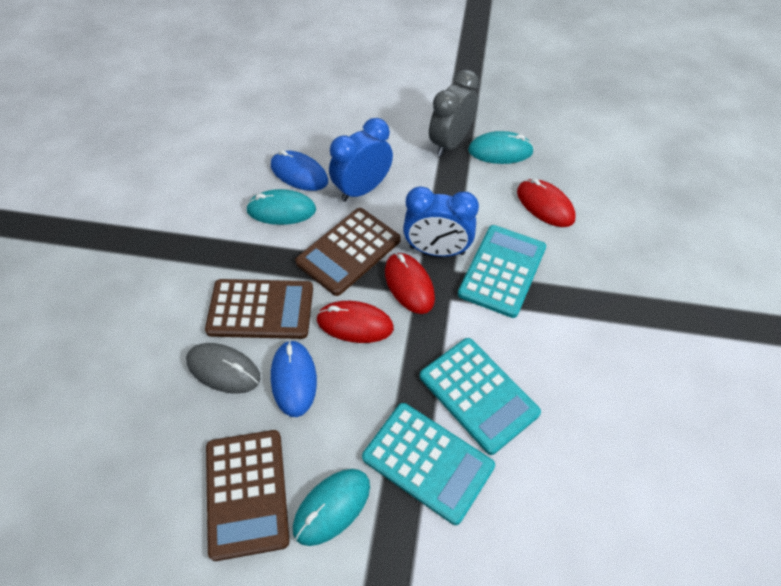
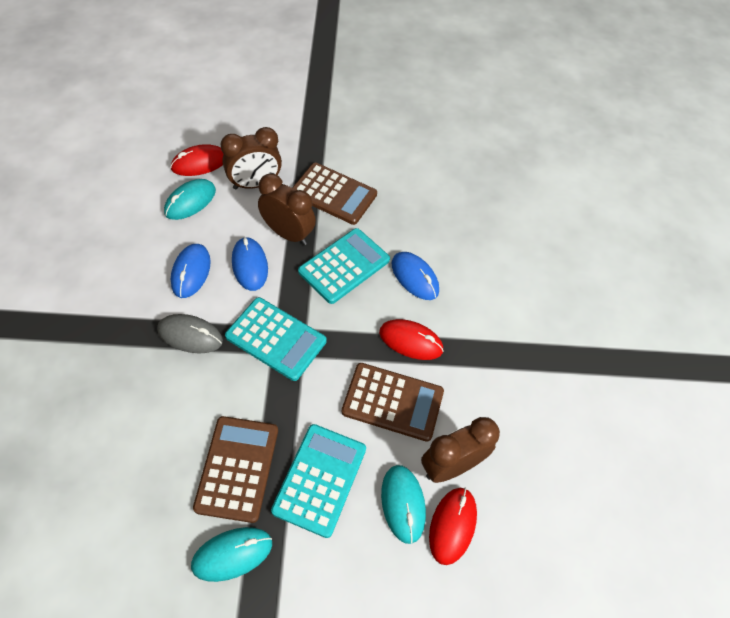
blue clock: 2 -> 0
blue mouse: 2 -> 3
brown clock: 0 -> 3
grey clock: 1 -> 0

